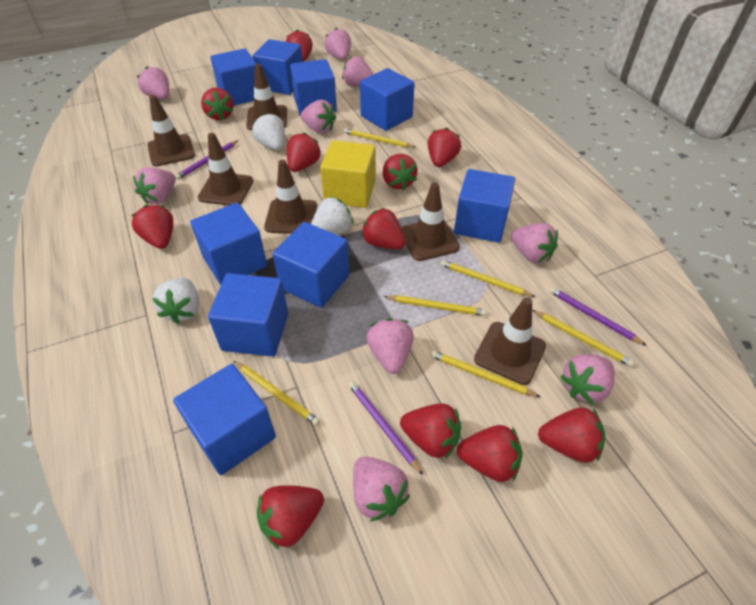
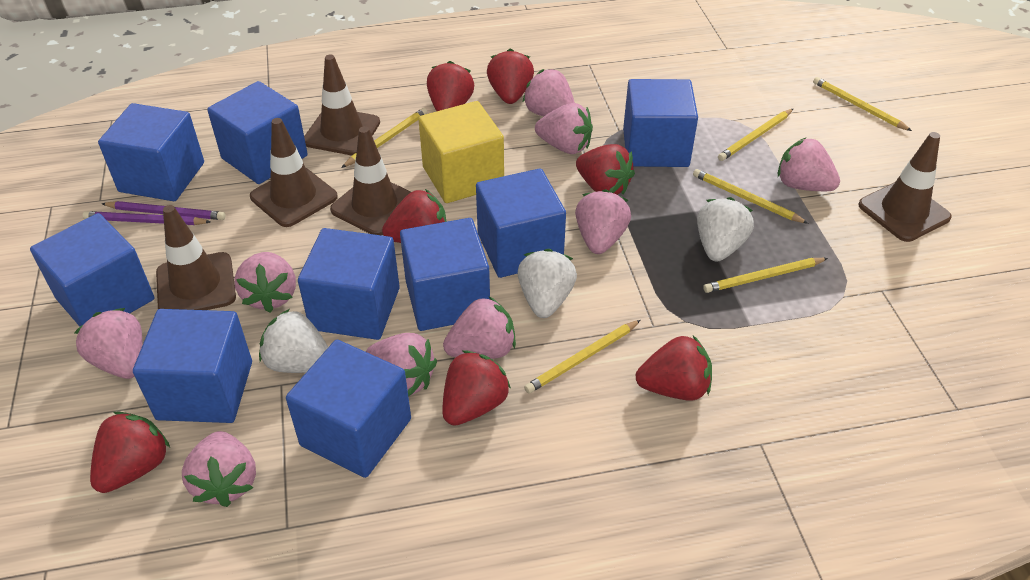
brown traffic cone: 6 -> 5
purple pencil: 3 -> 2
red strawberry: 11 -> 7

